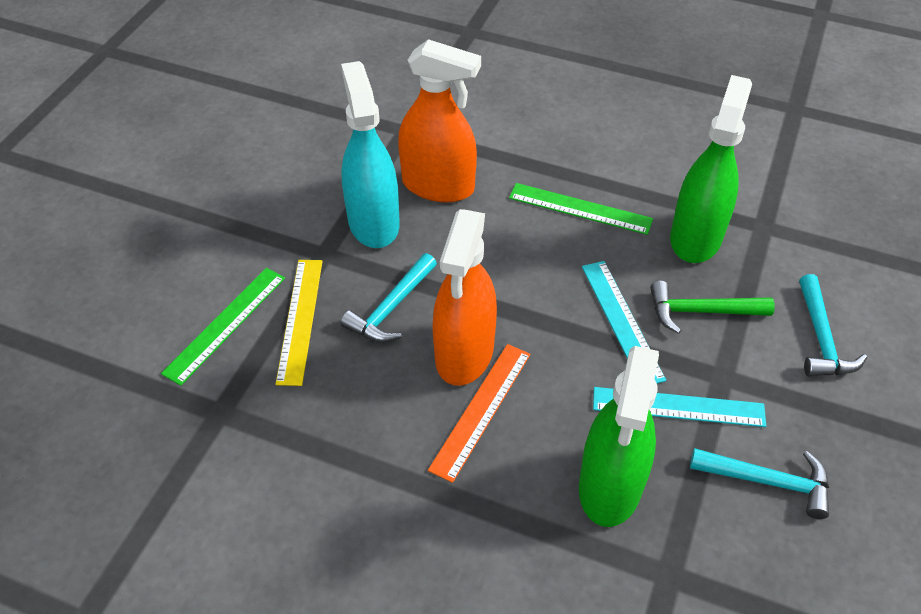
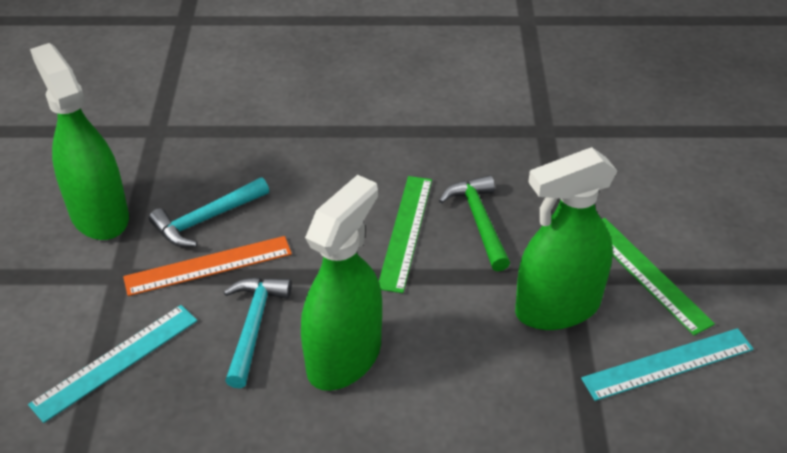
green spray bottle: 2 -> 3
orange spray bottle: 2 -> 0
turquoise hammer: 3 -> 2
turquoise spray bottle: 1 -> 0
yellow ruler: 1 -> 0

